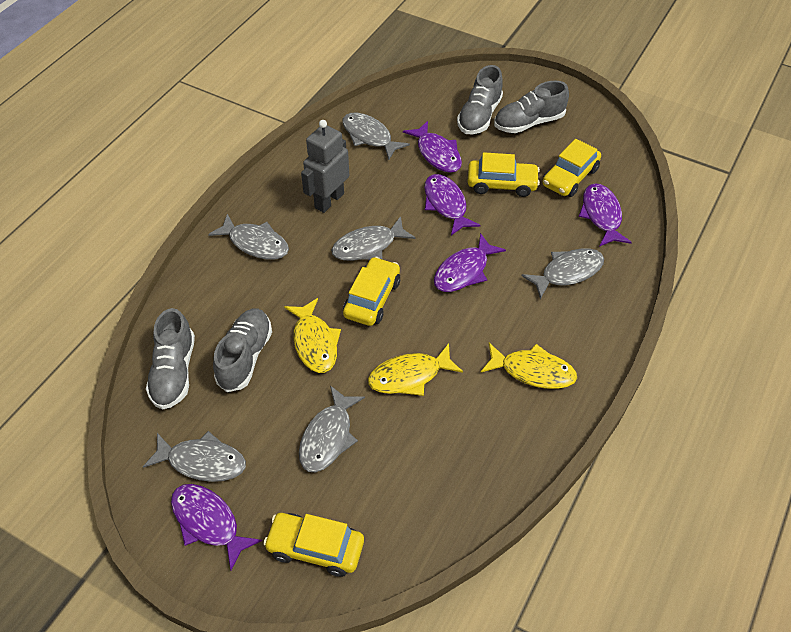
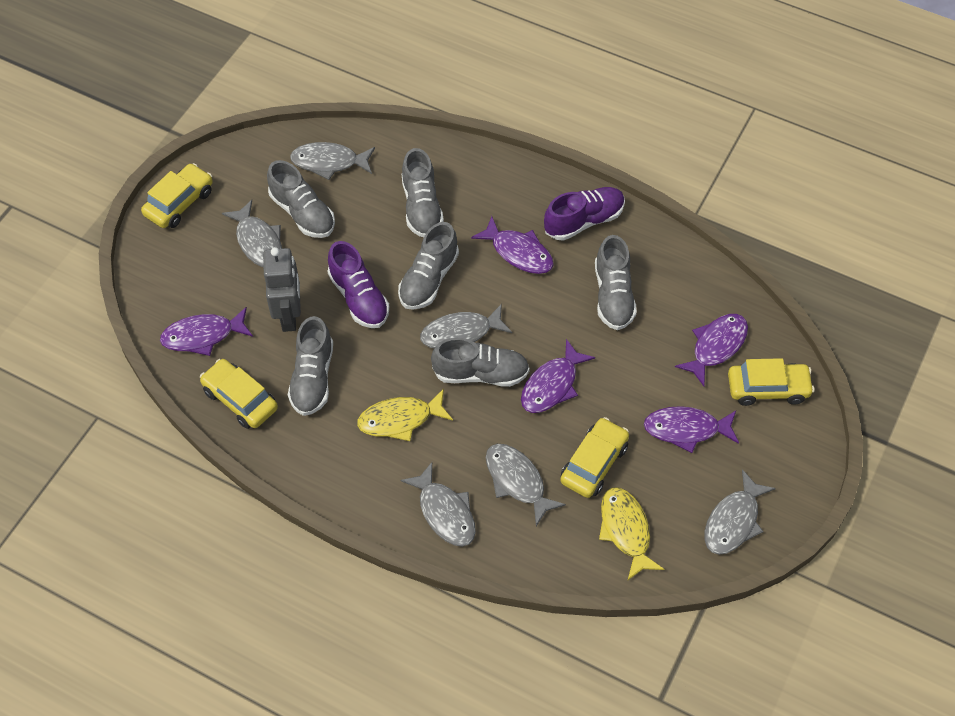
grey shoe: 4 -> 6
purple shoe: 0 -> 2
yellow fish: 3 -> 2

